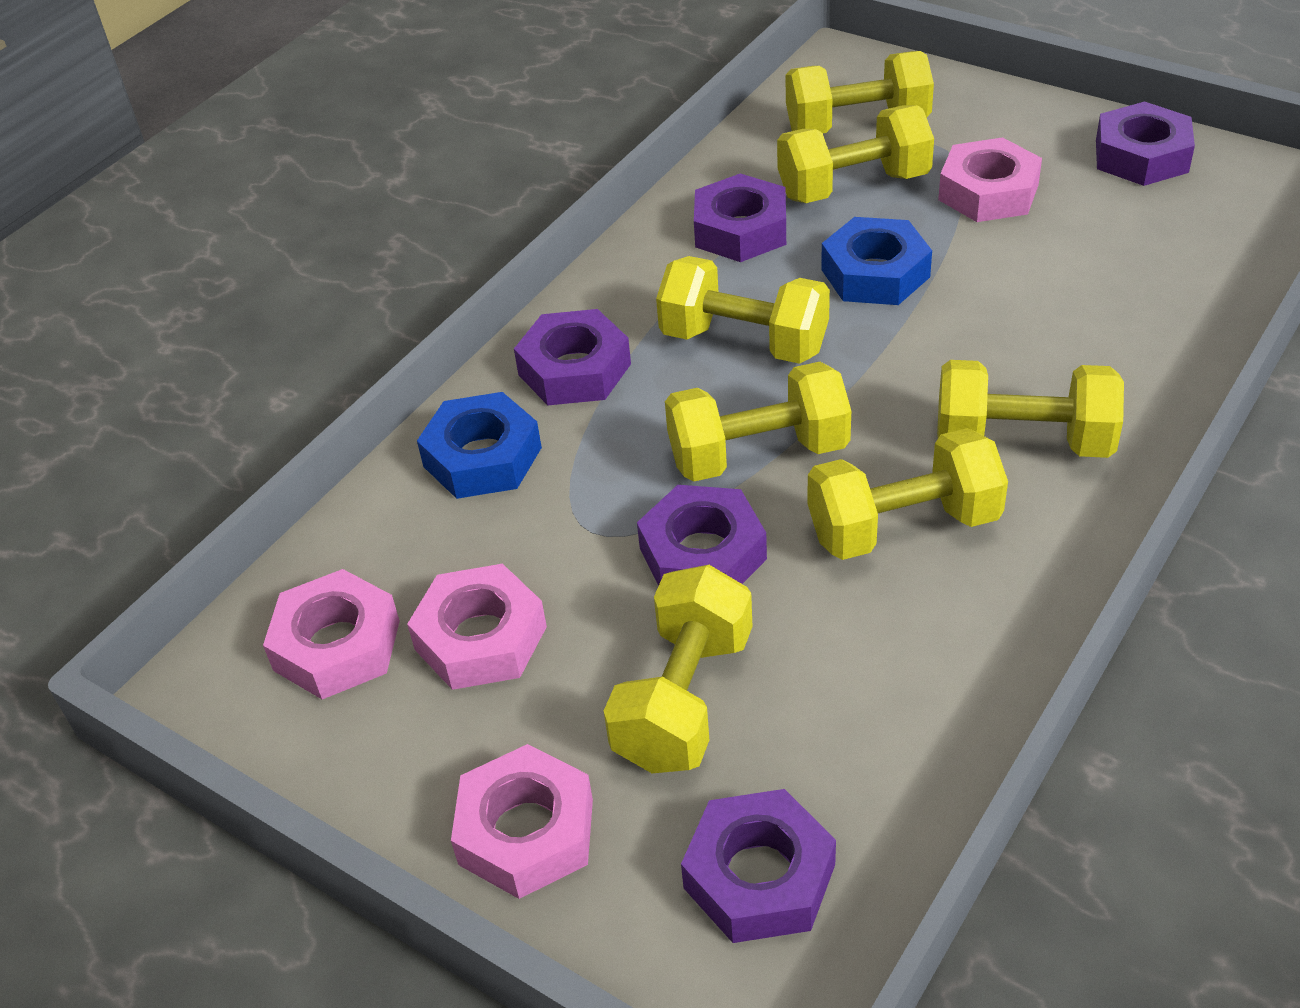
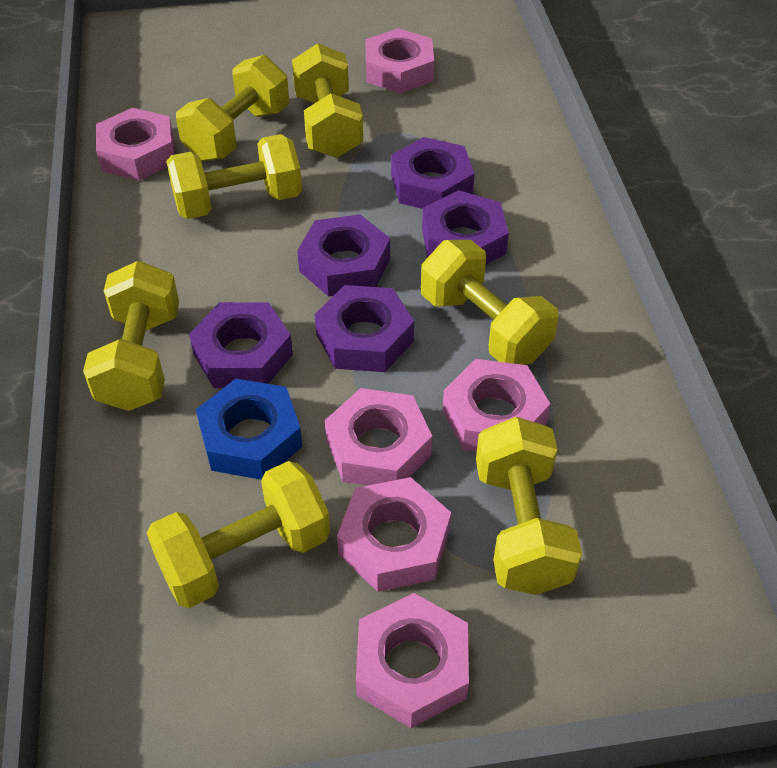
blue nut: 2 -> 1
pink nut: 4 -> 6

